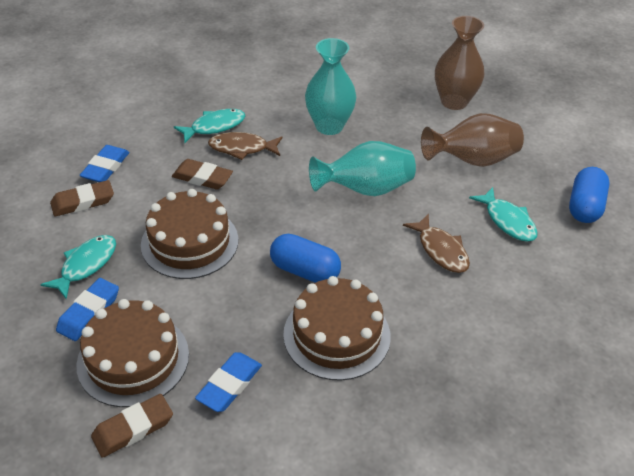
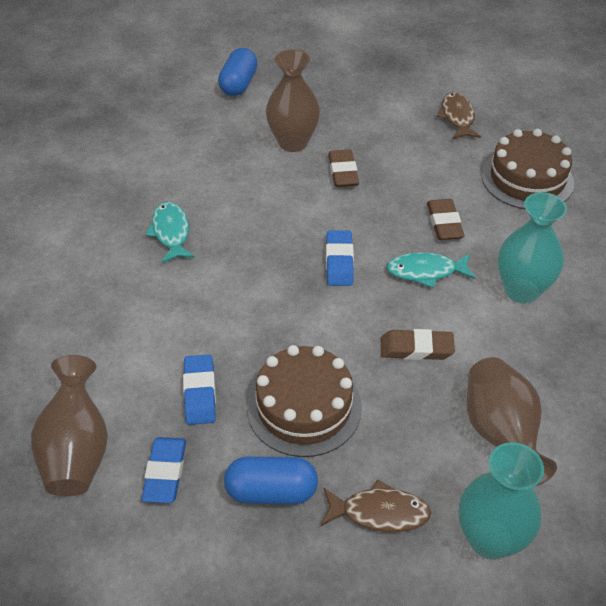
brown cake: 3 -> 2
brown vase: 2 -> 3
turquoise fish: 3 -> 2

